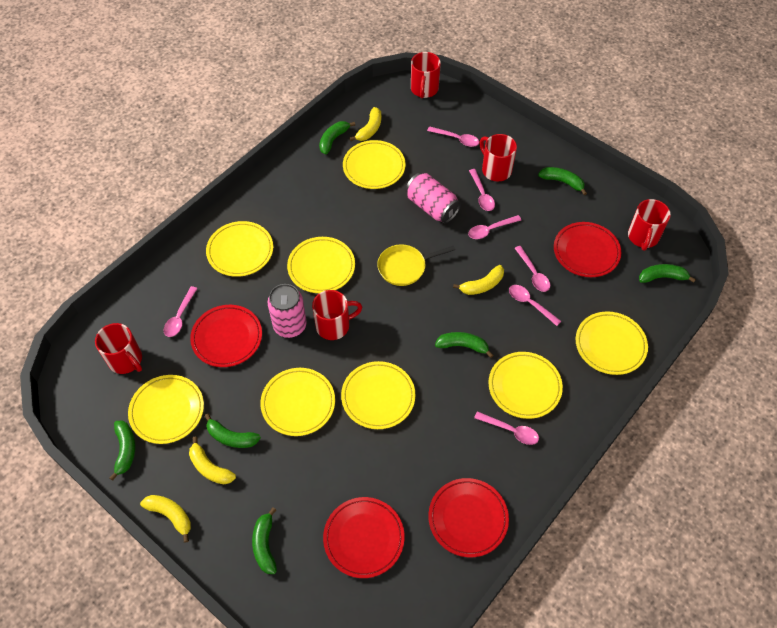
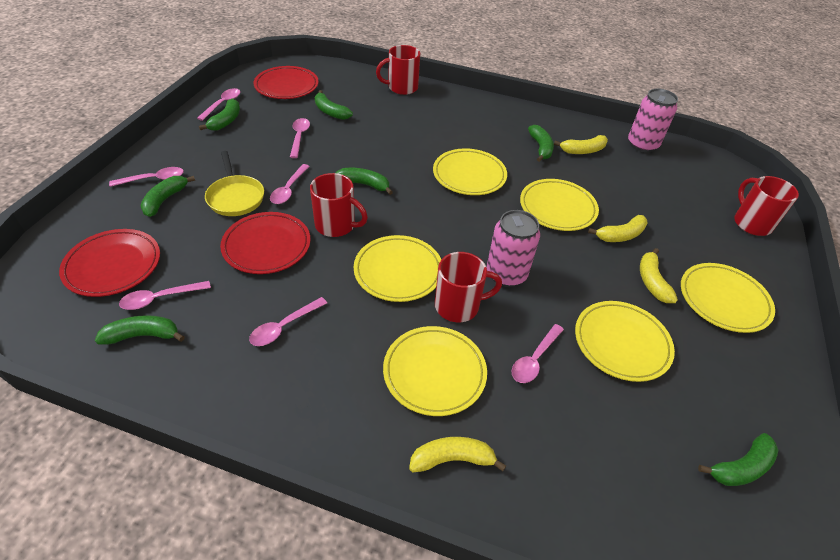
red mug: 5 -> 4
red plate: 4 -> 3
yellow plate: 8 -> 6

